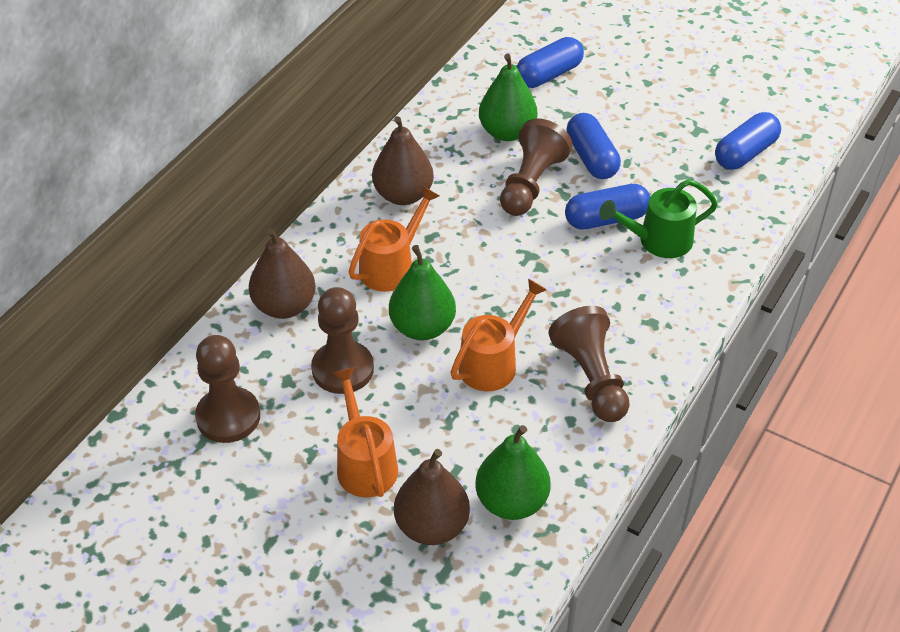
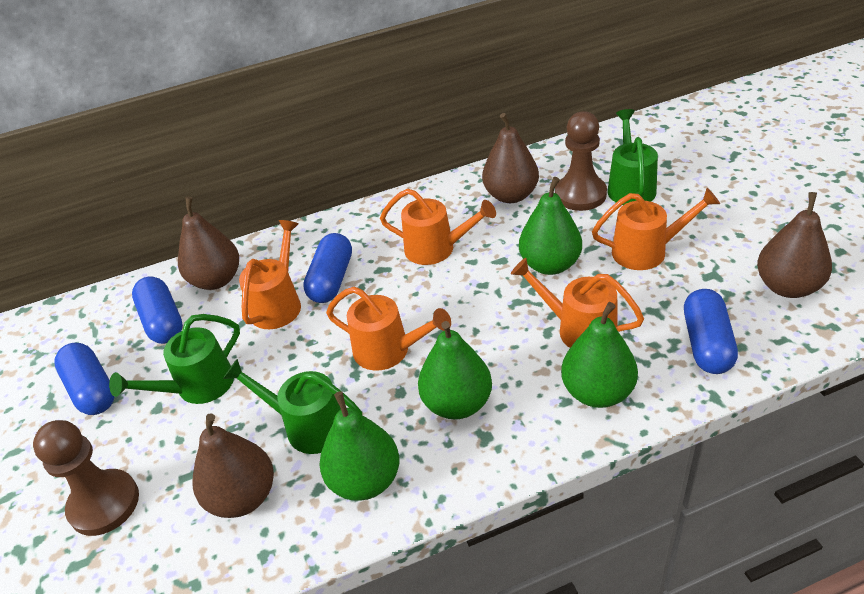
brown pawn: 4 -> 2
brown pear: 3 -> 4
green pear: 3 -> 4
green watering can: 1 -> 3
orange watering can: 3 -> 5

